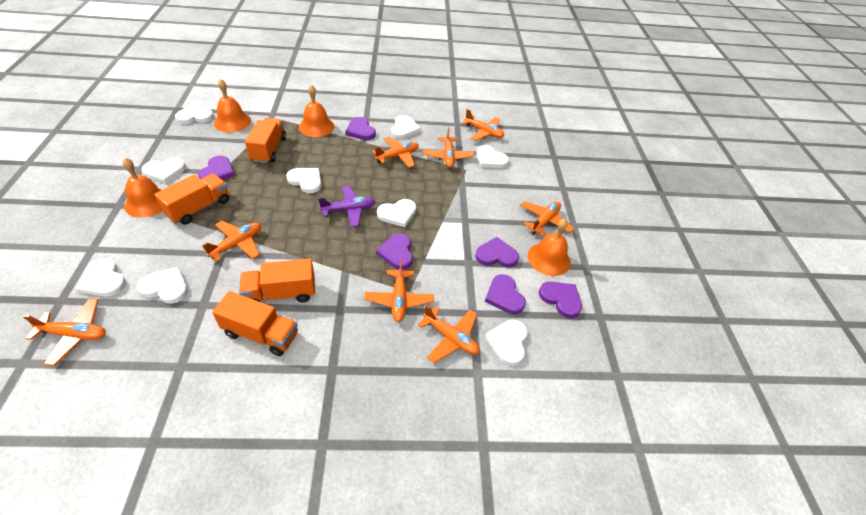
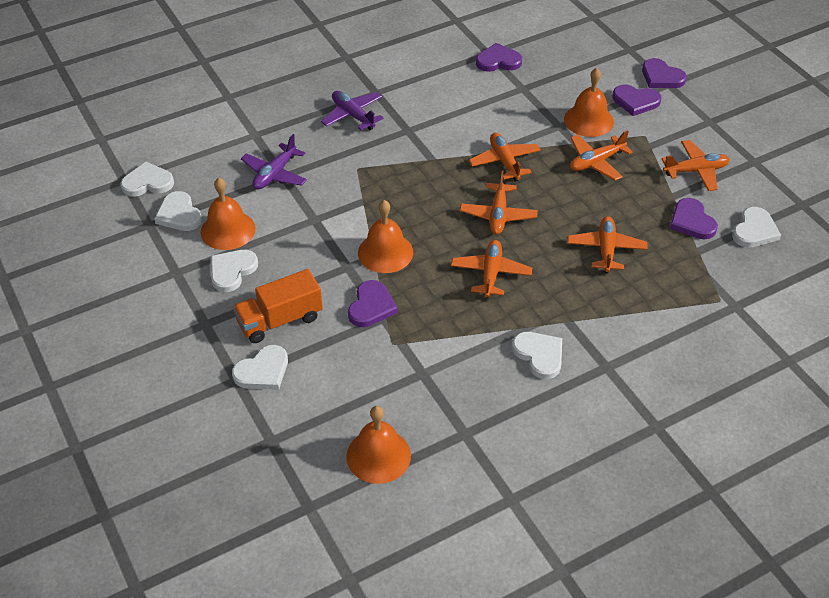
orange plane: 8 -> 6
orange truck: 4 -> 1
purple heart: 6 -> 5
purple plane: 1 -> 2
white heart: 9 -> 6

